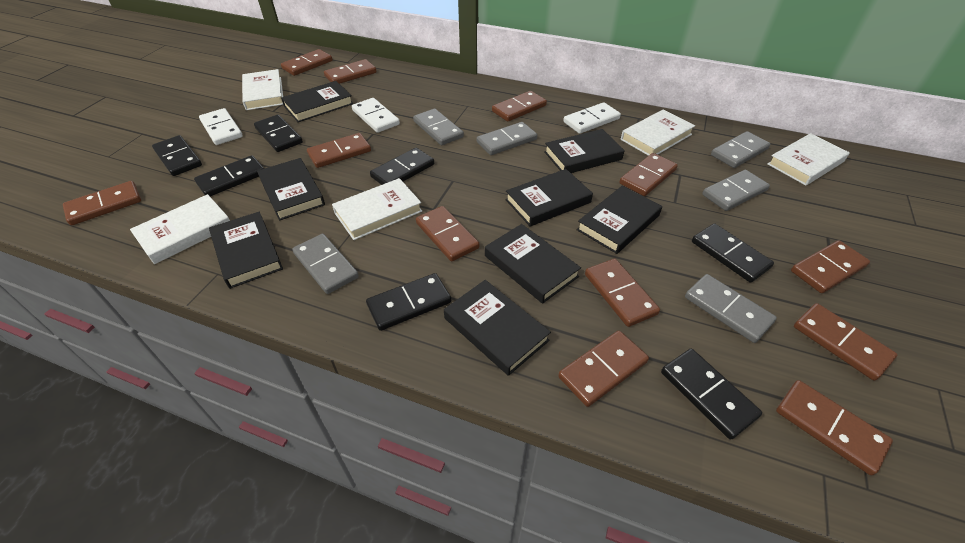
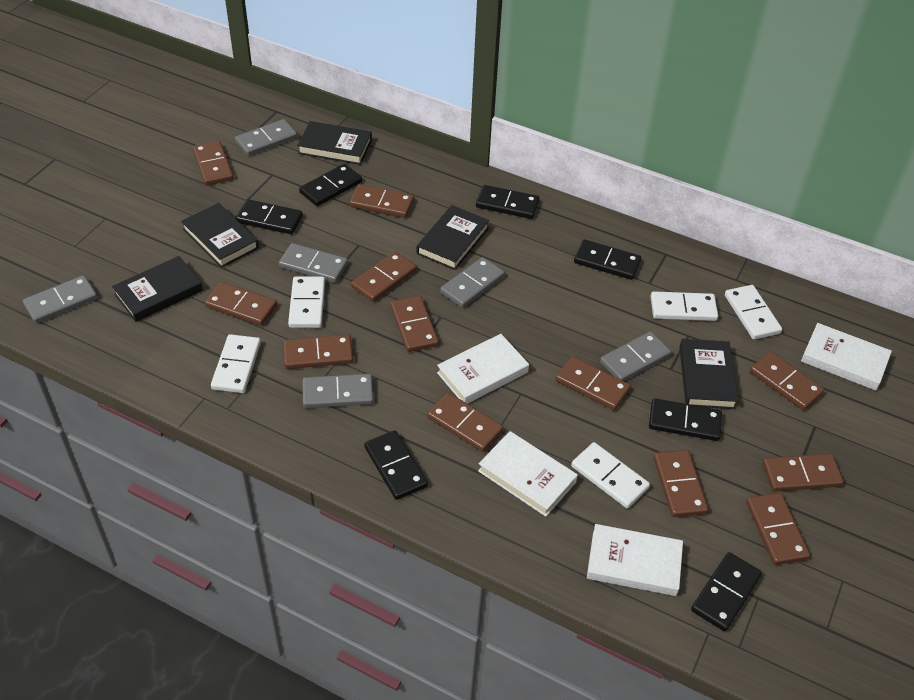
black book: 8 -> 5
white book: 5 -> 4
white domino: 3 -> 5

